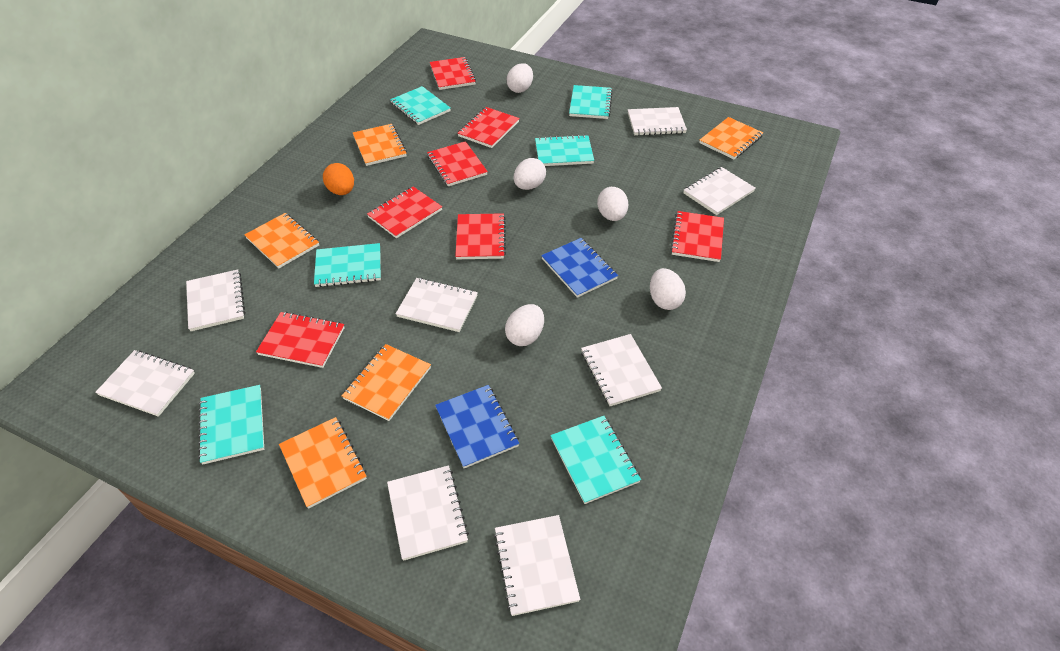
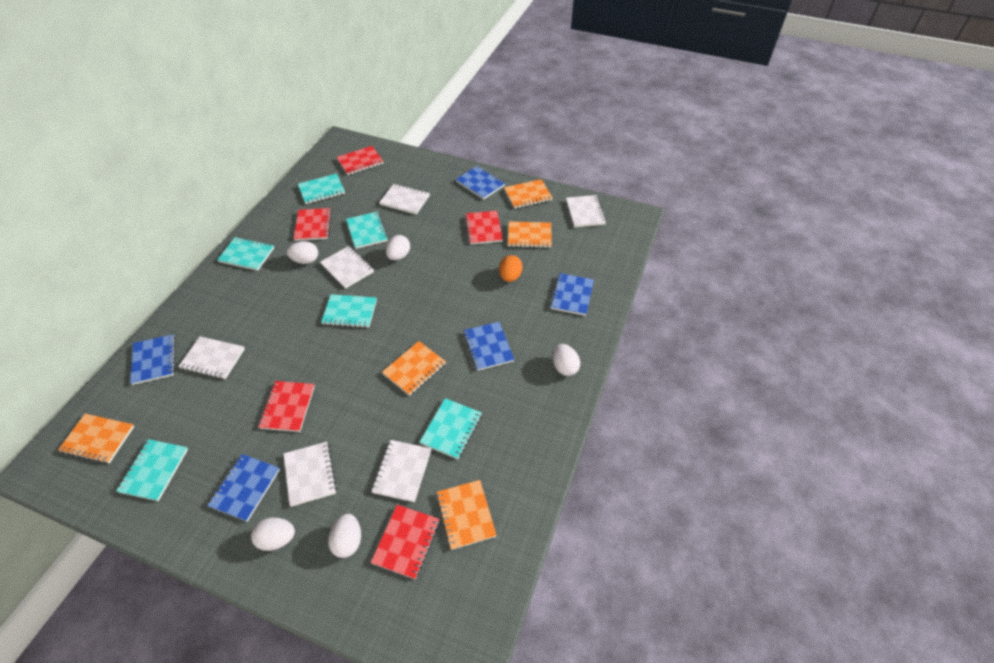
blue notebook: 2 -> 5
red notebook: 7 -> 5
white notebook: 8 -> 6

